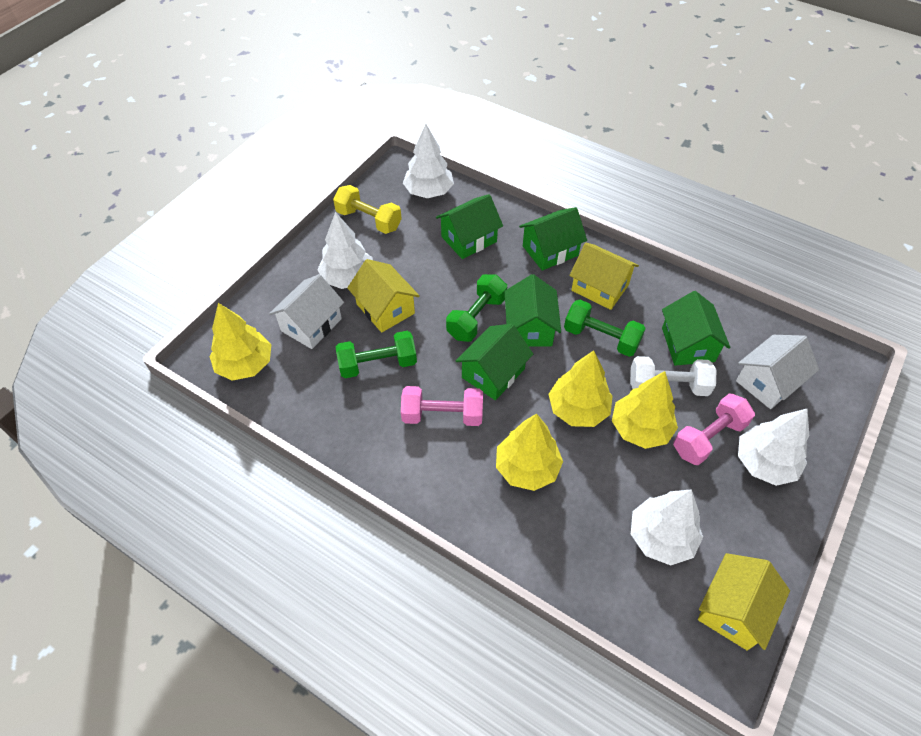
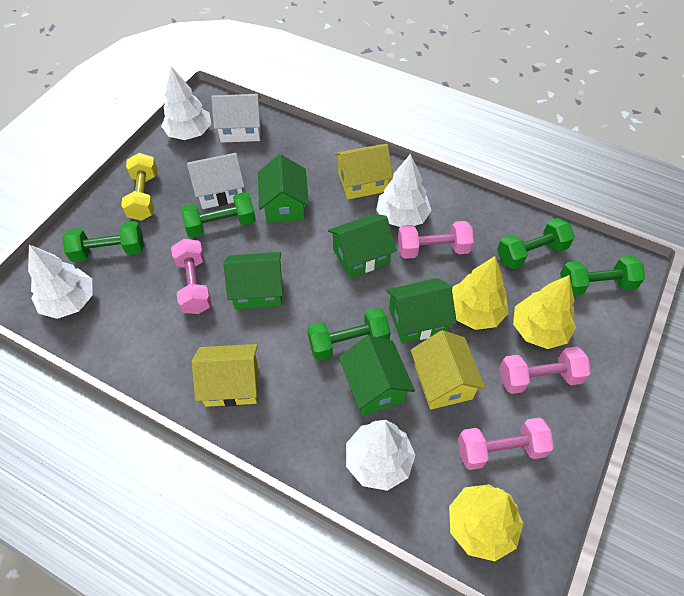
green dumbbell: 3 -> 5
pink dumbbell: 2 -> 4
white dumbbell: 1 -> 0
yellow tree: 4 -> 3

